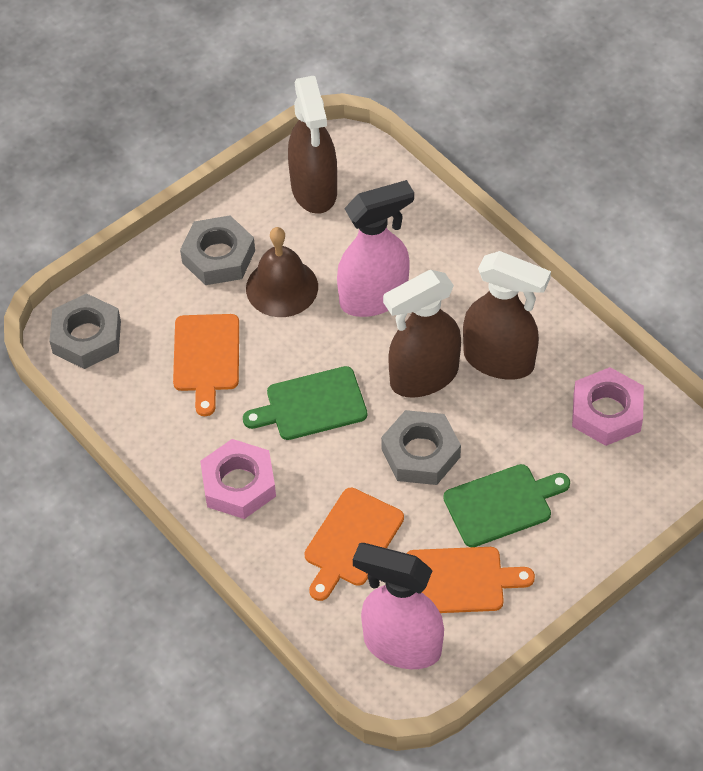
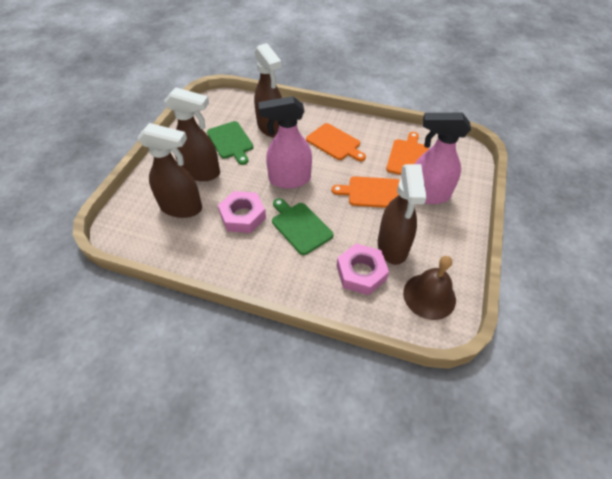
brown spray bottle: 3 -> 4
grey nut: 3 -> 0

